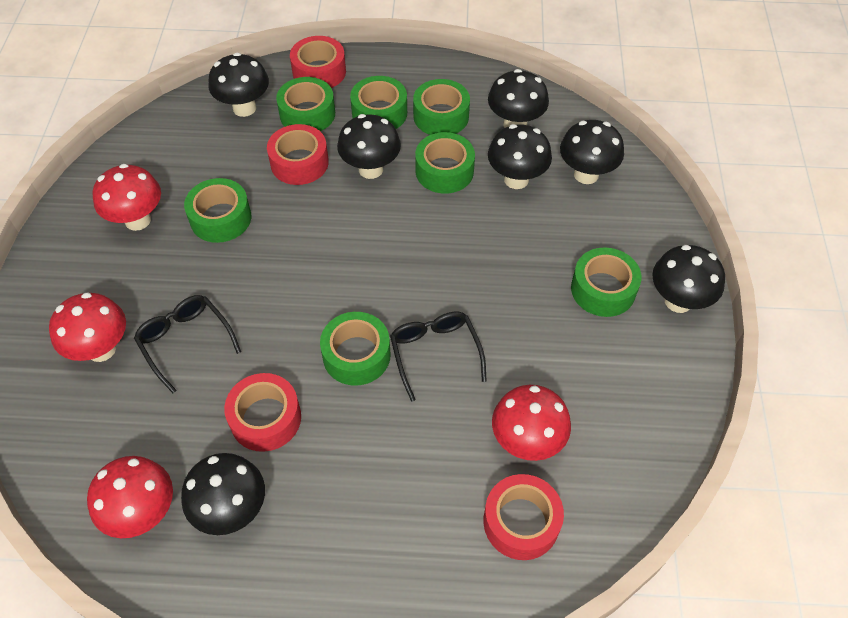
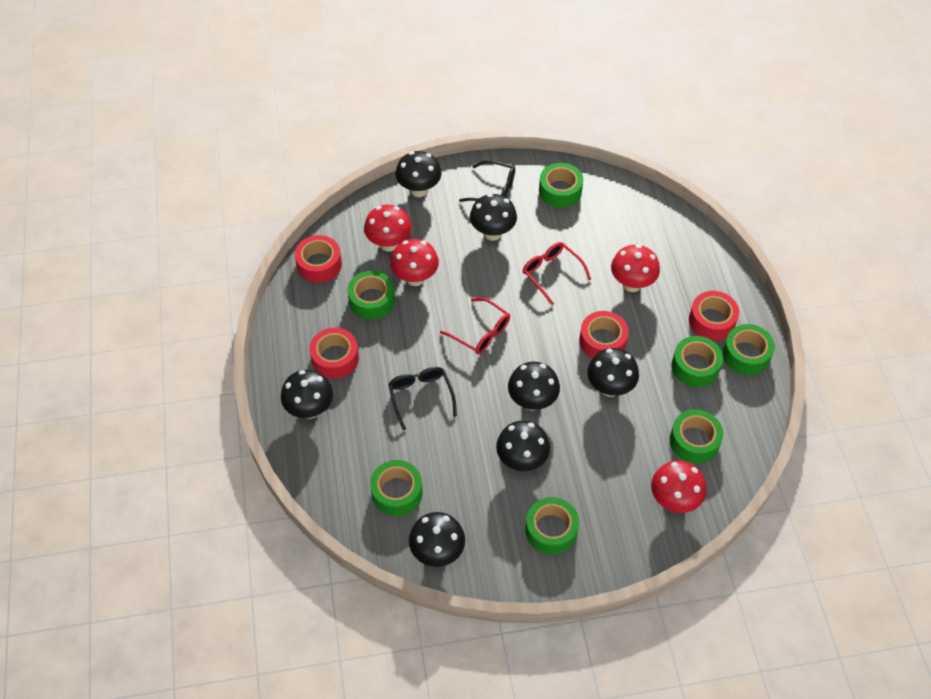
red glasses: 0 -> 2

